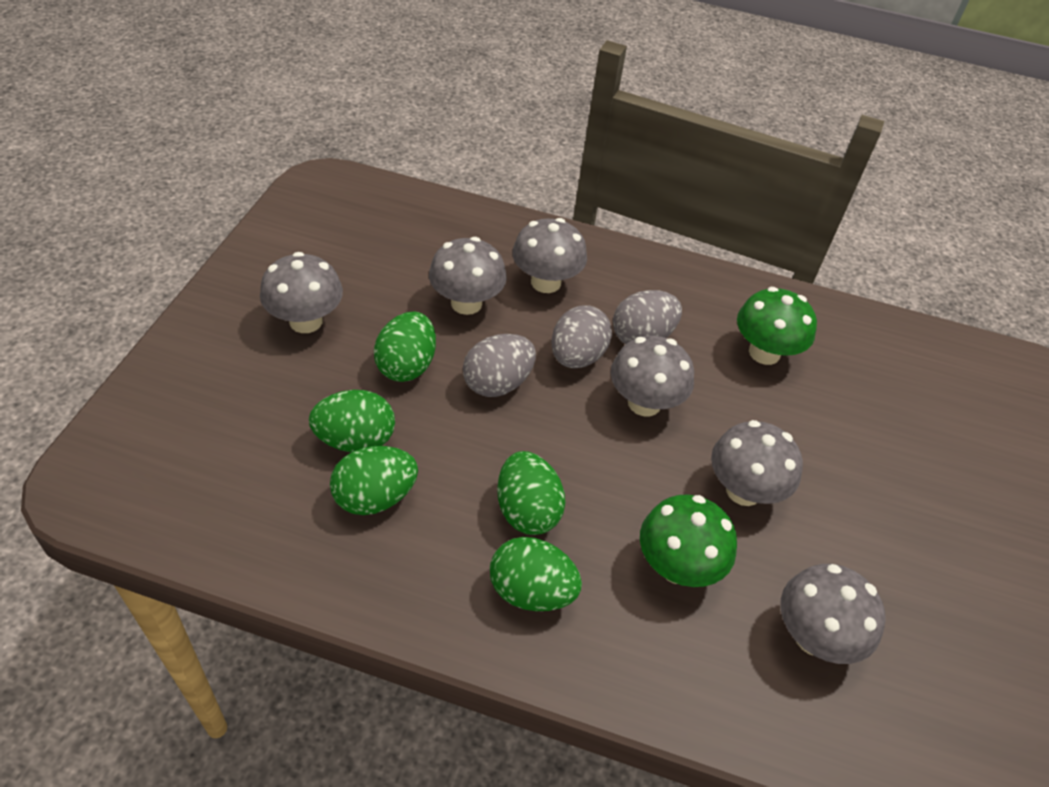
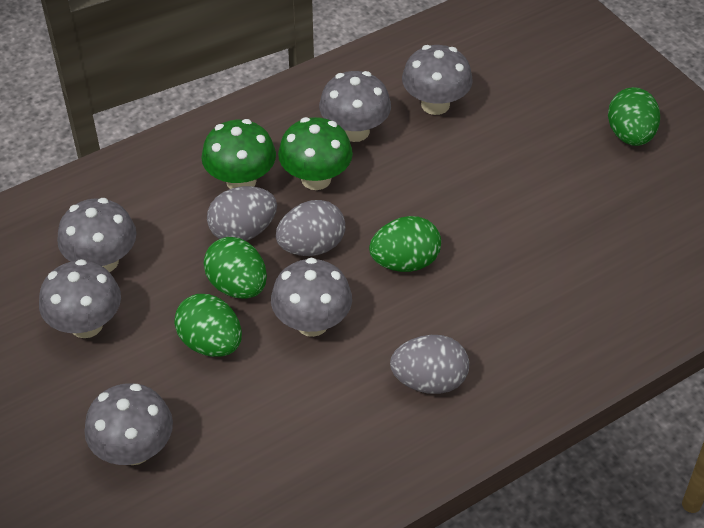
green egg: 5 -> 4

